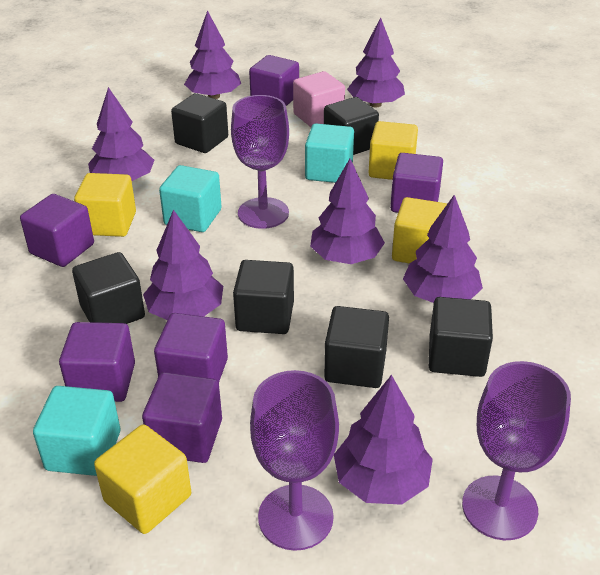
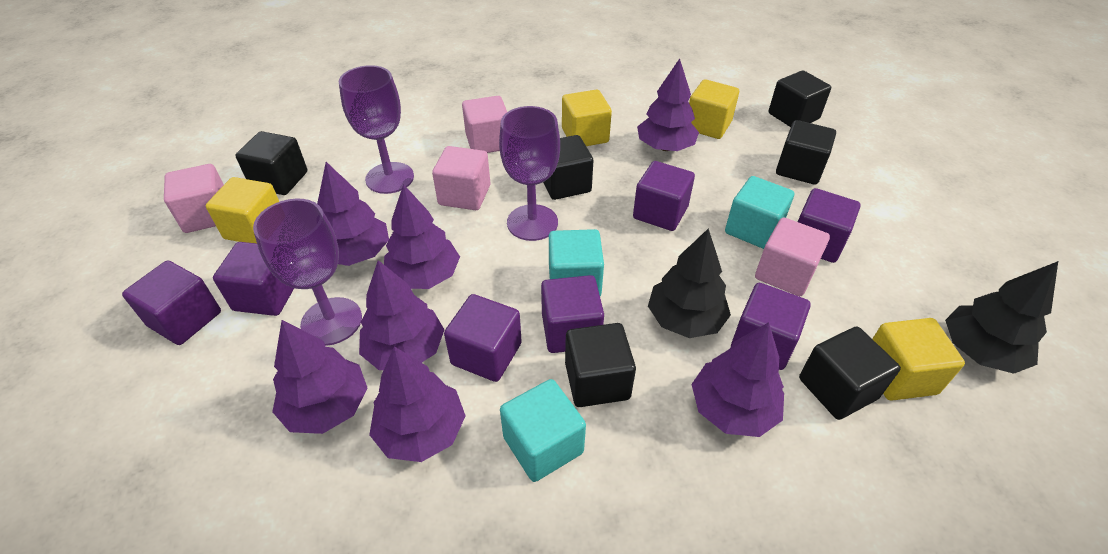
black tree: 0 -> 2
pink cube: 1 -> 4
purple cube: 6 -> 7

